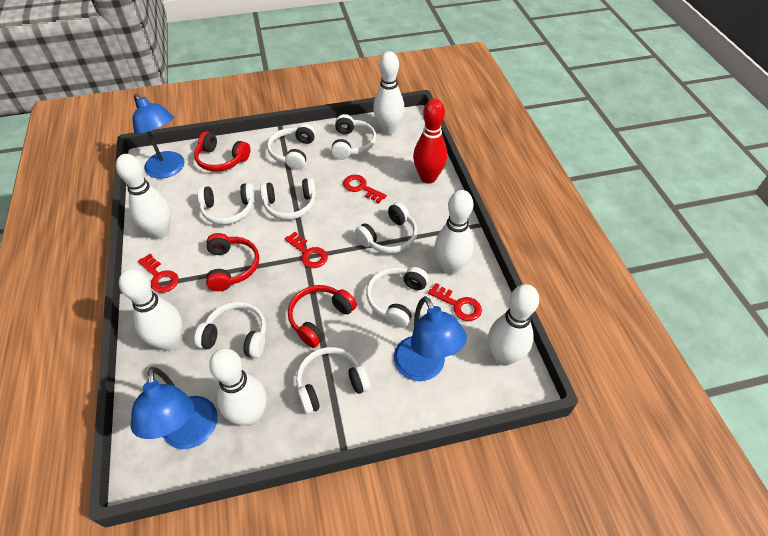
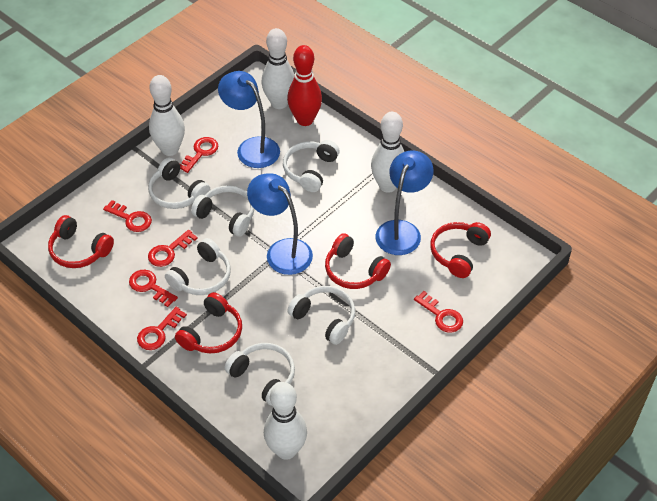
red headphones: 3 -> 4
red key: 4 -> 6
white bowling pin: 6 -> 4
white headphones: 8 -> 6

